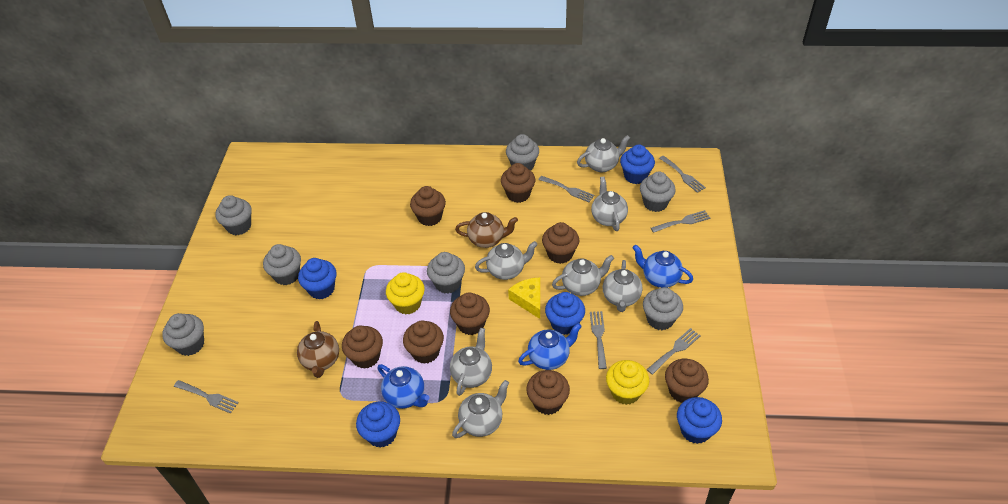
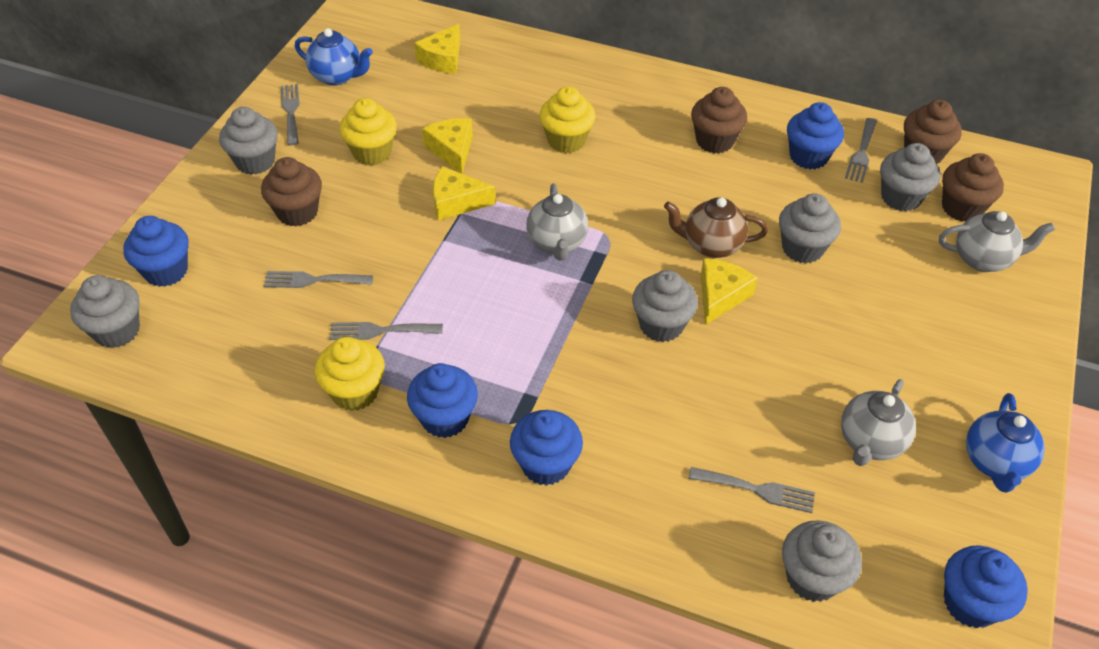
blue teapot: 3 -> 2
brown cupcake: 8 -> 4
brown teapot: 2 -> 1
grey cupcake: 7 -> 6
grey fork: 6 -> 5
grey teapot: 7 -> 3
yellow cheese: 1 -> 4
yellow cupcake: 2 -> 3

